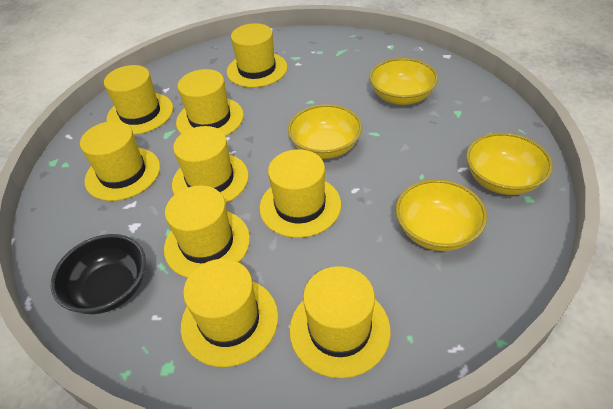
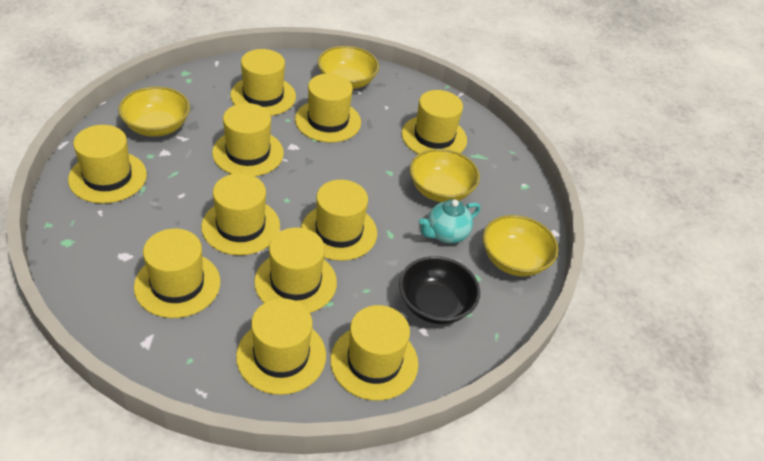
turquoise teapot: 0 -> 1
yellow hat: 9 -> 11

